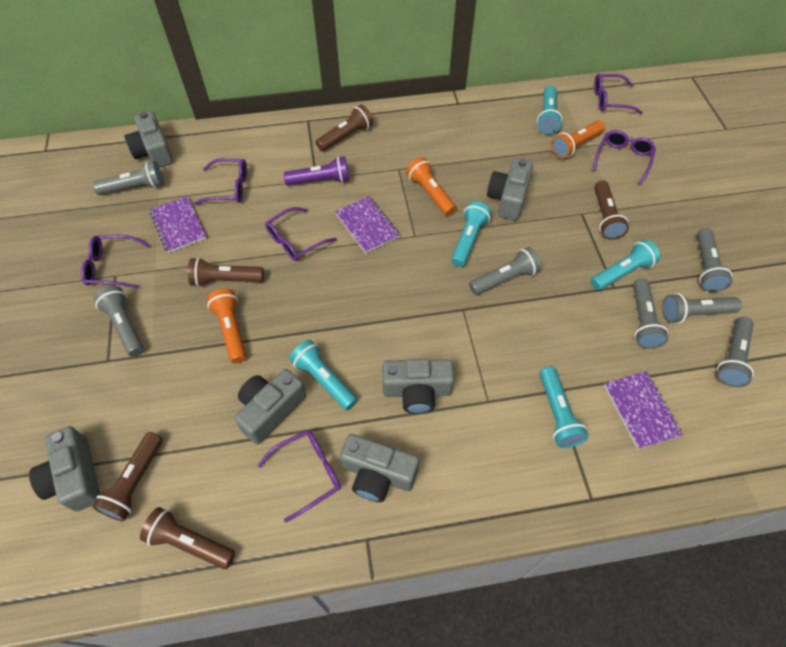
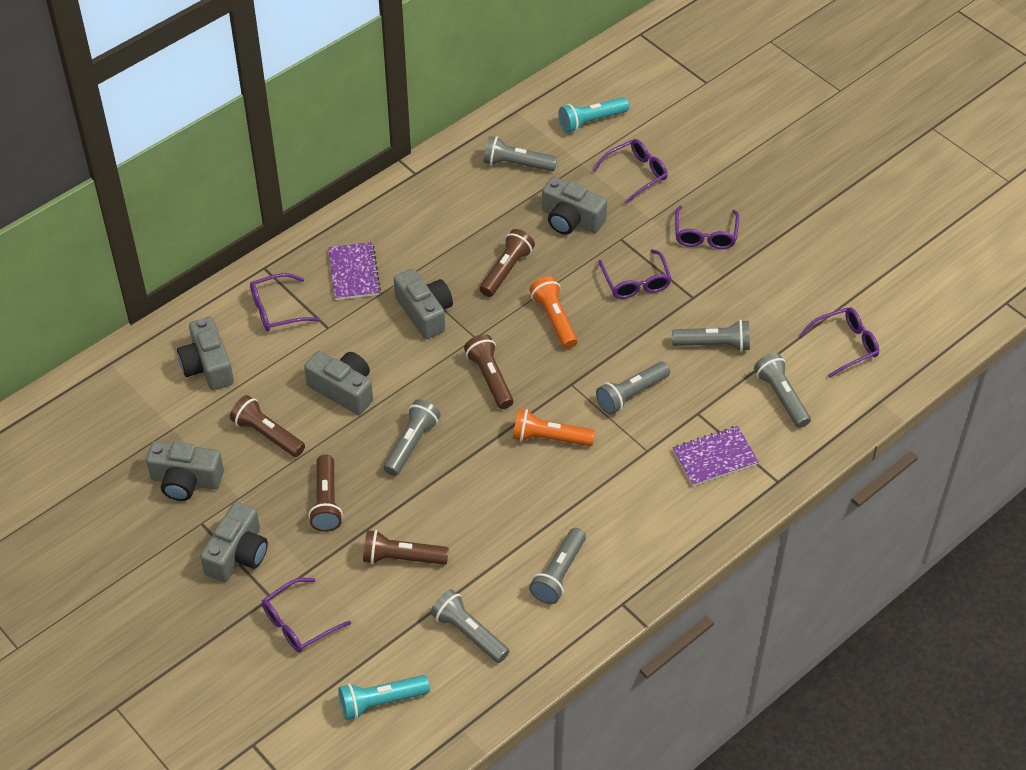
orange flashlight: 3 -> 2
purple flashlight: 1 -> 0
purple notebook: 3 -> 2
turquoise flashlight: 5 -> 2

